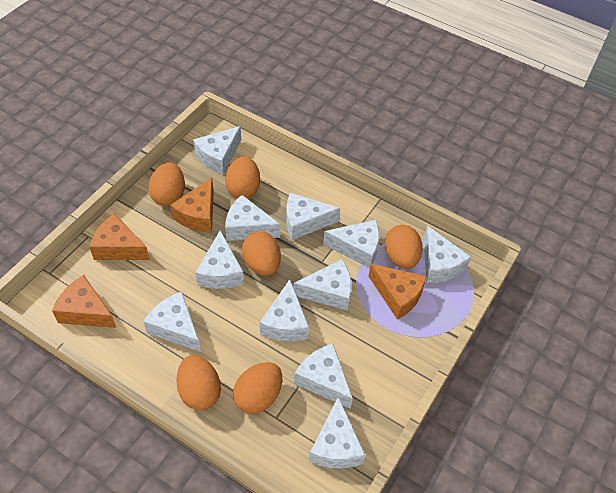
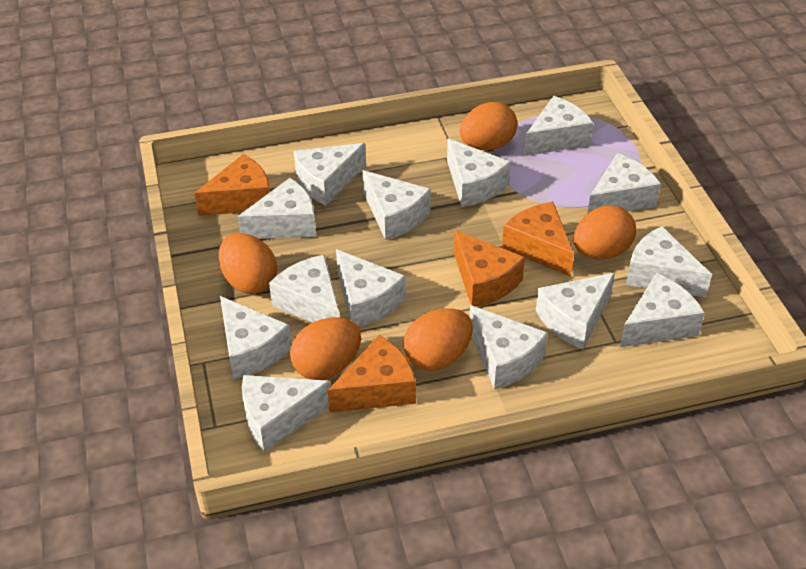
orange egg: 6 -> 5
white cheese: 11 -> 14

